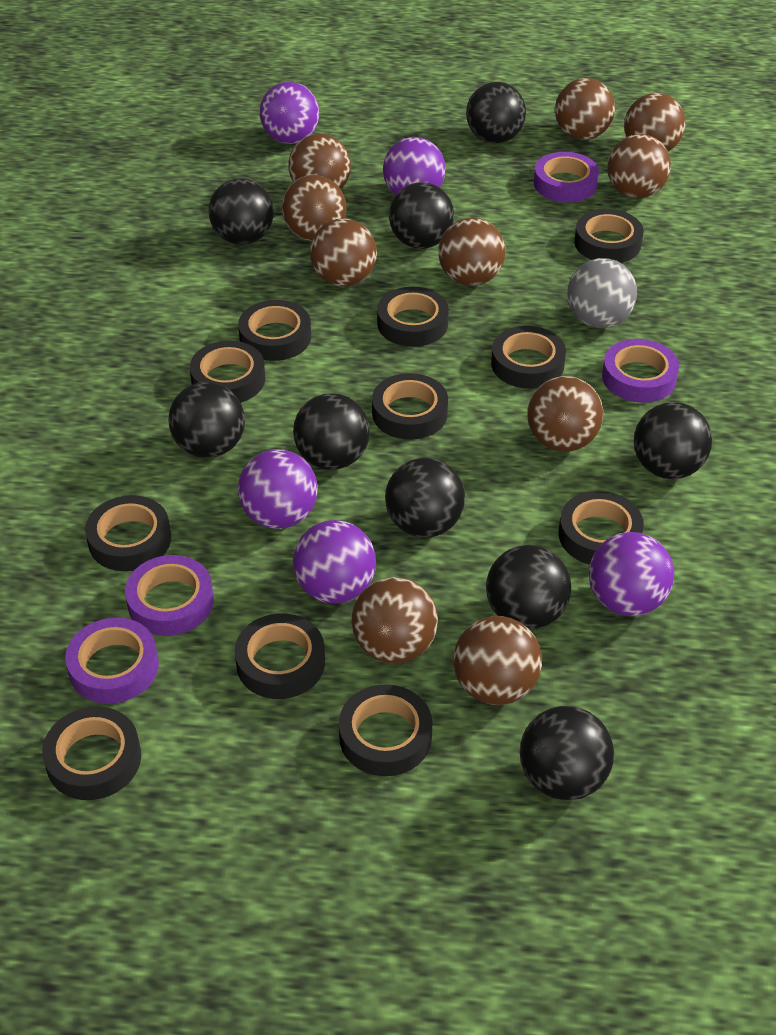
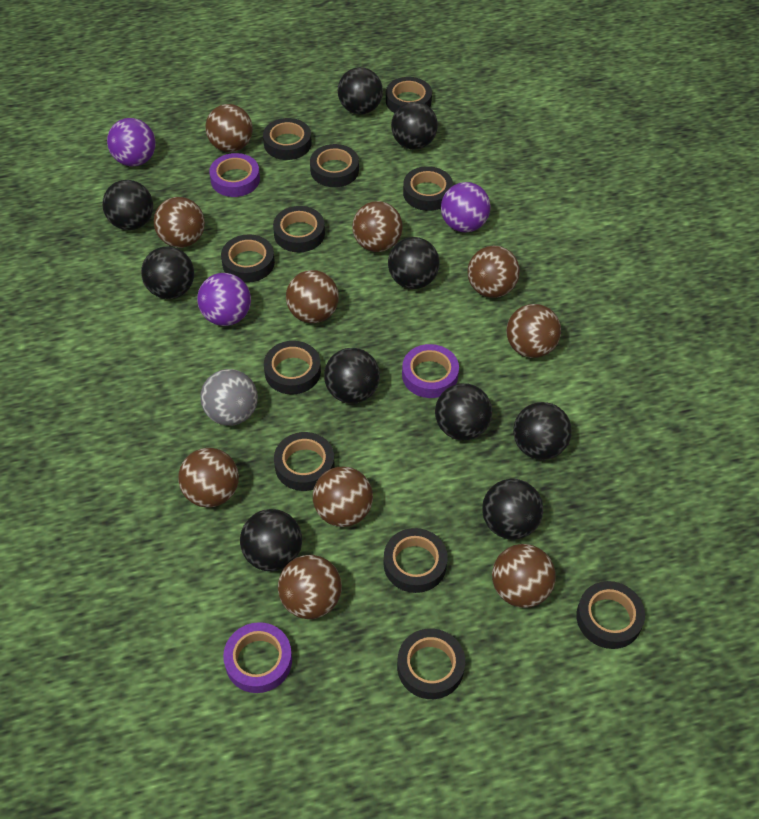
black ball: 9 -> 10
purple ball: 5 -> 3
purple tape: 4 -> 3

